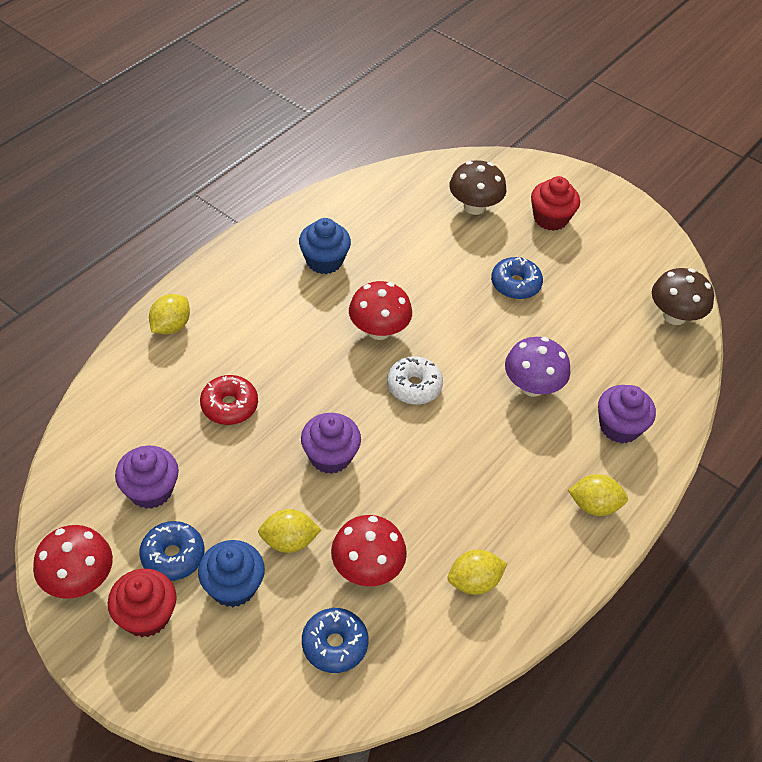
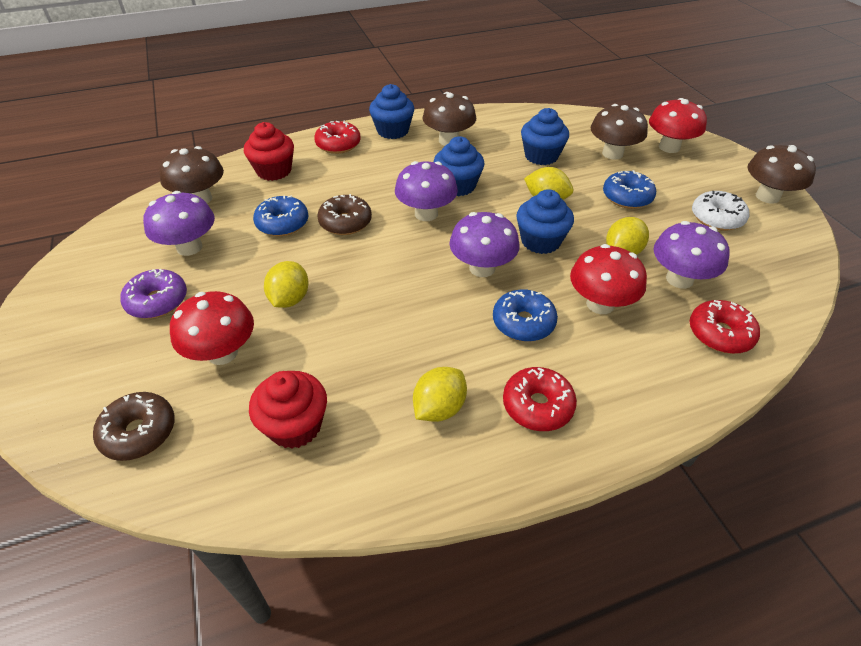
blue cupcake: 2 -> 4
brown donut: 0 -> 2
brown mushroom: 2 -> 4
purple cupcake: 3 -> 0
purple donut: 0 -> 1
purple mushroom: 1 -> 4
red donut: 1 -> 3

